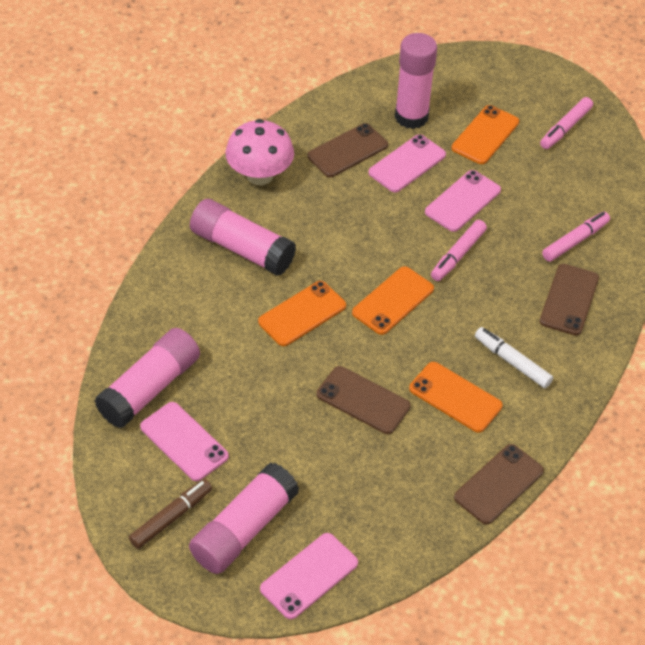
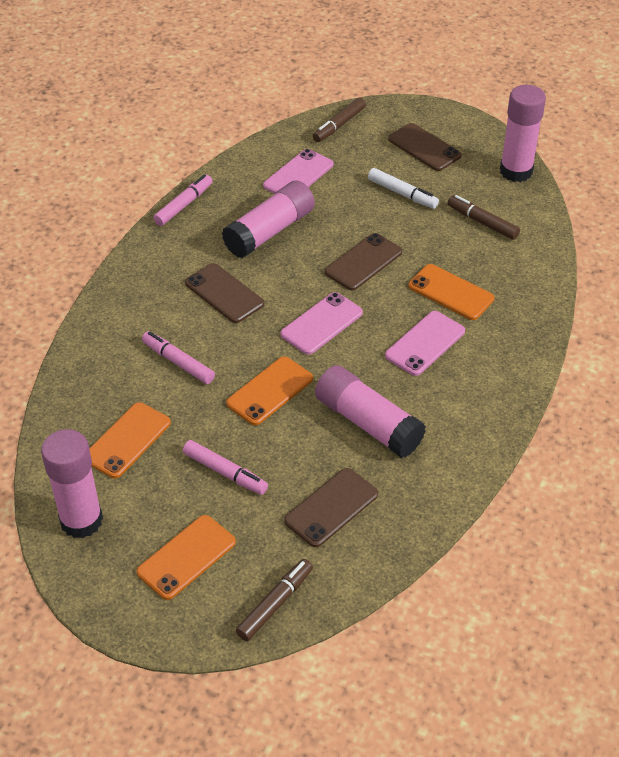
brown marker: 1 -> 3
pink mushroom: 1 -> 0
pink phone: 4 -> 3

